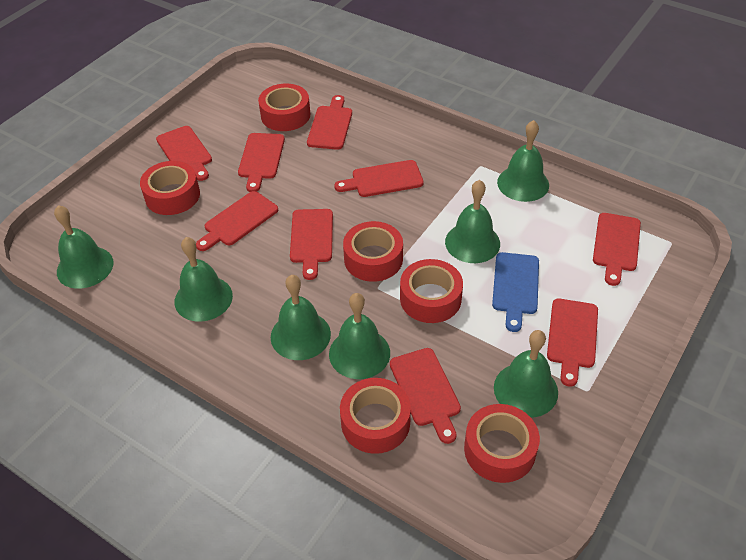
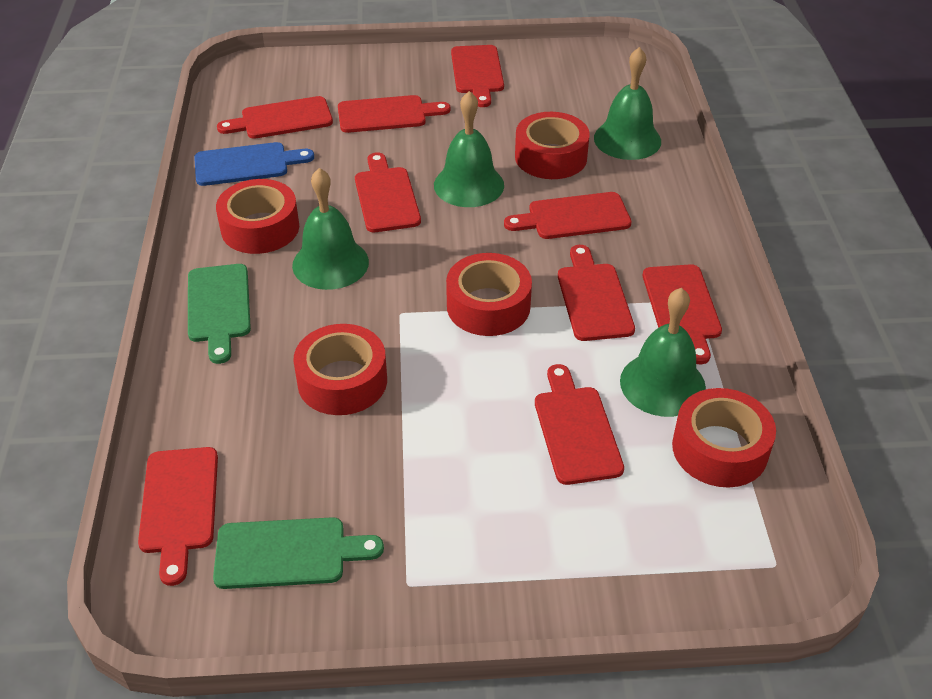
green bell: 7 -> 4
green cutting board: 0 -> 2
red tape: 6 -> 5

